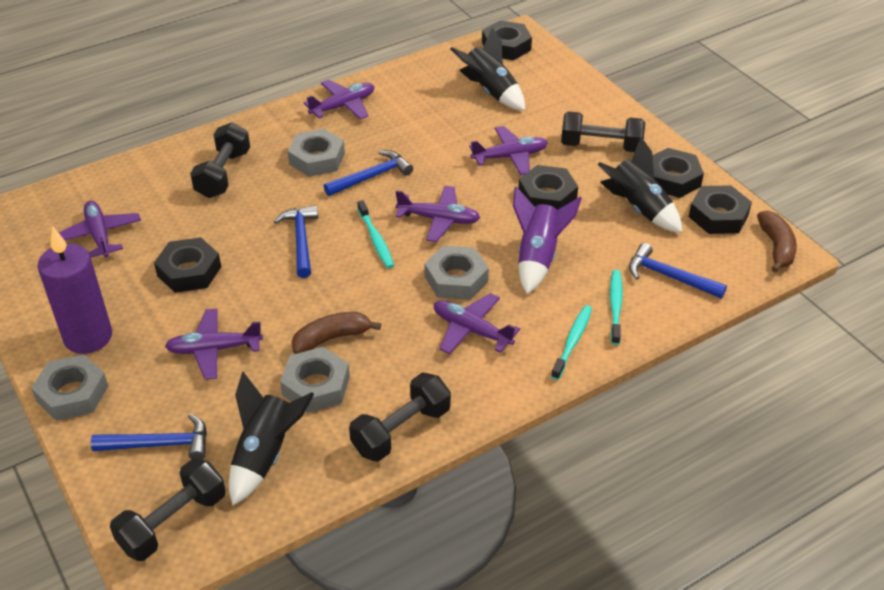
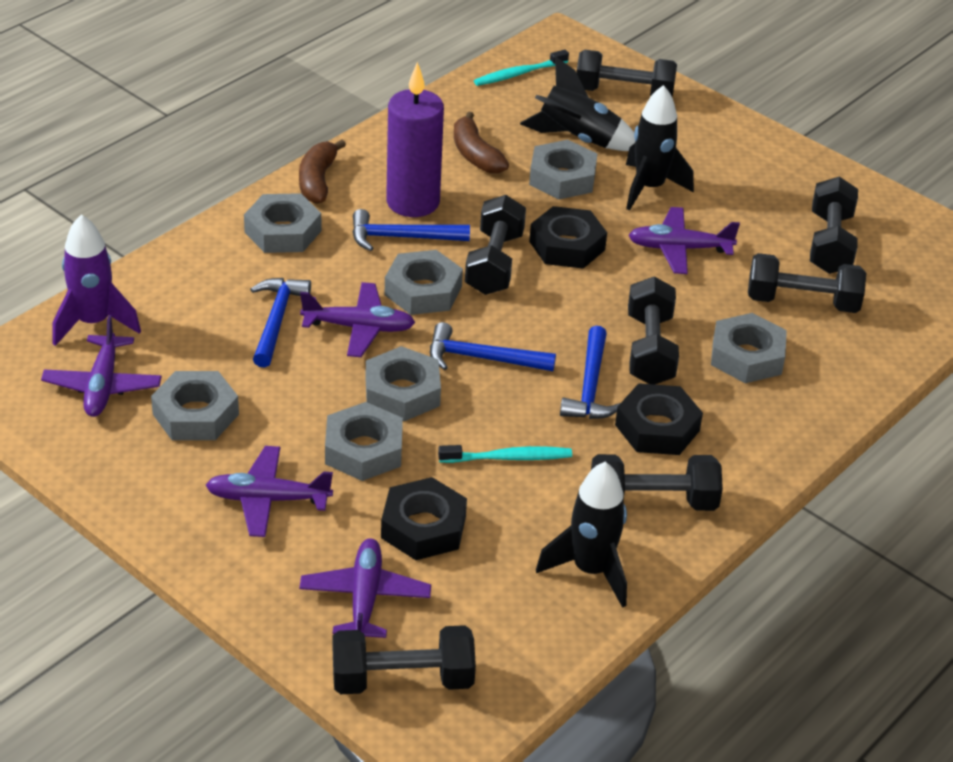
black dumbbell: 4 -> 7
black nut: 5 -> 3
grey nut: 4 -> 7
purple plane: 6 -> 5
turquoise toothbrush: 3 -> 2

